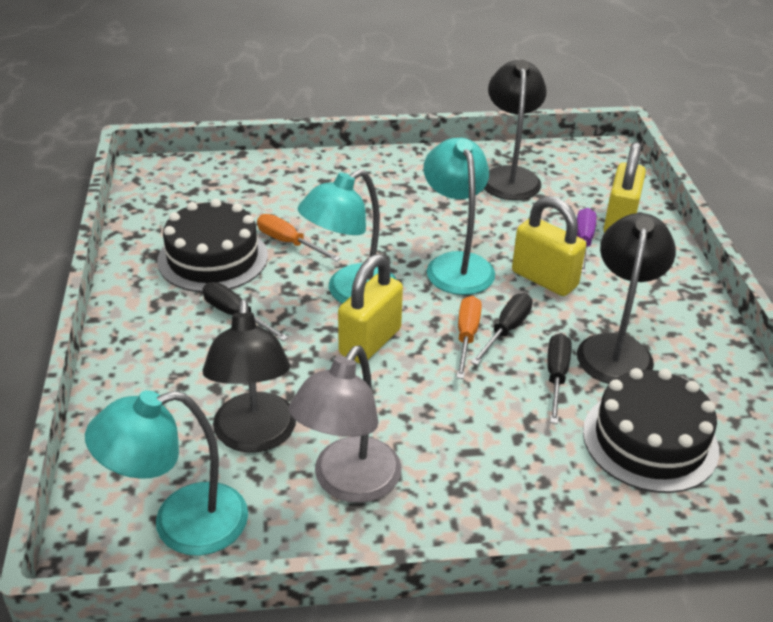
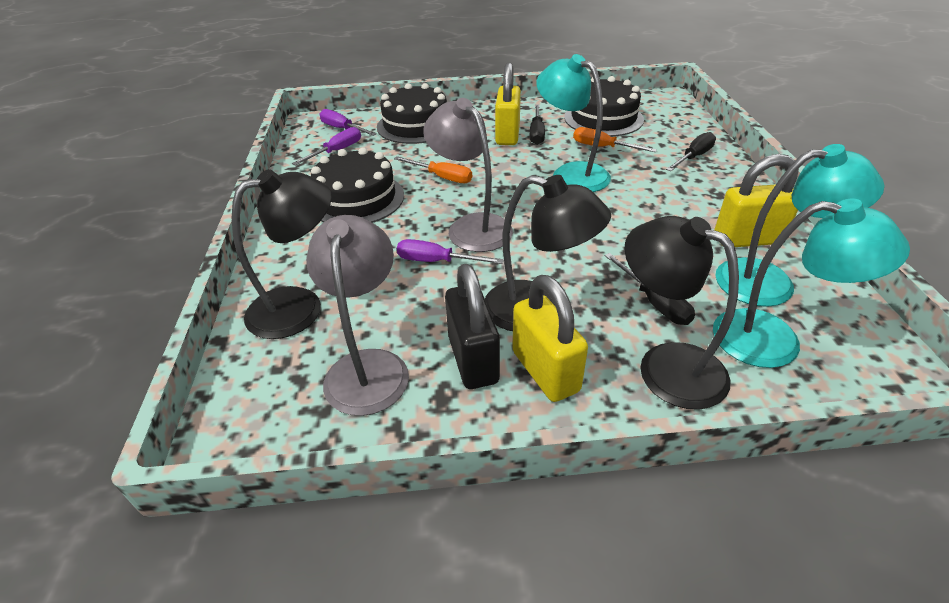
black cake: 2 -> 3
black padlock: 0 -> 1
grey lamp: 1 -> 2
purple screwdriver: 1 -> 3

